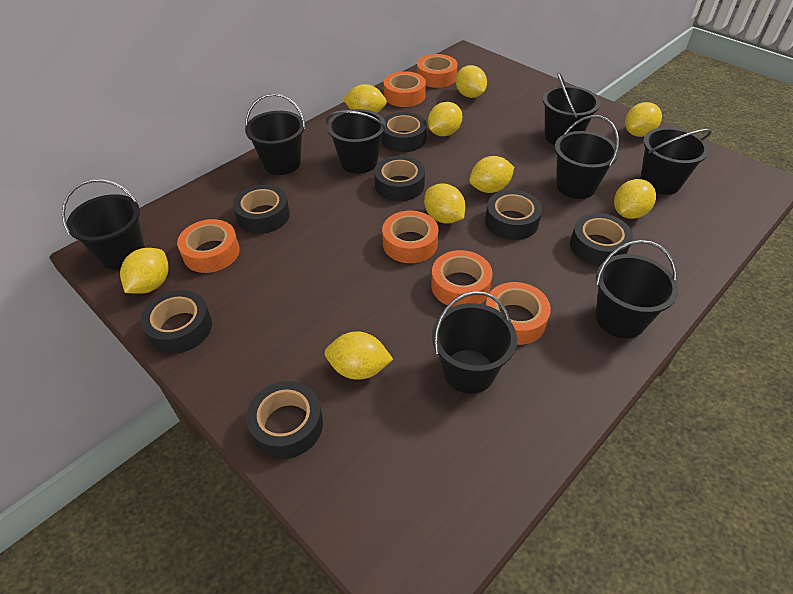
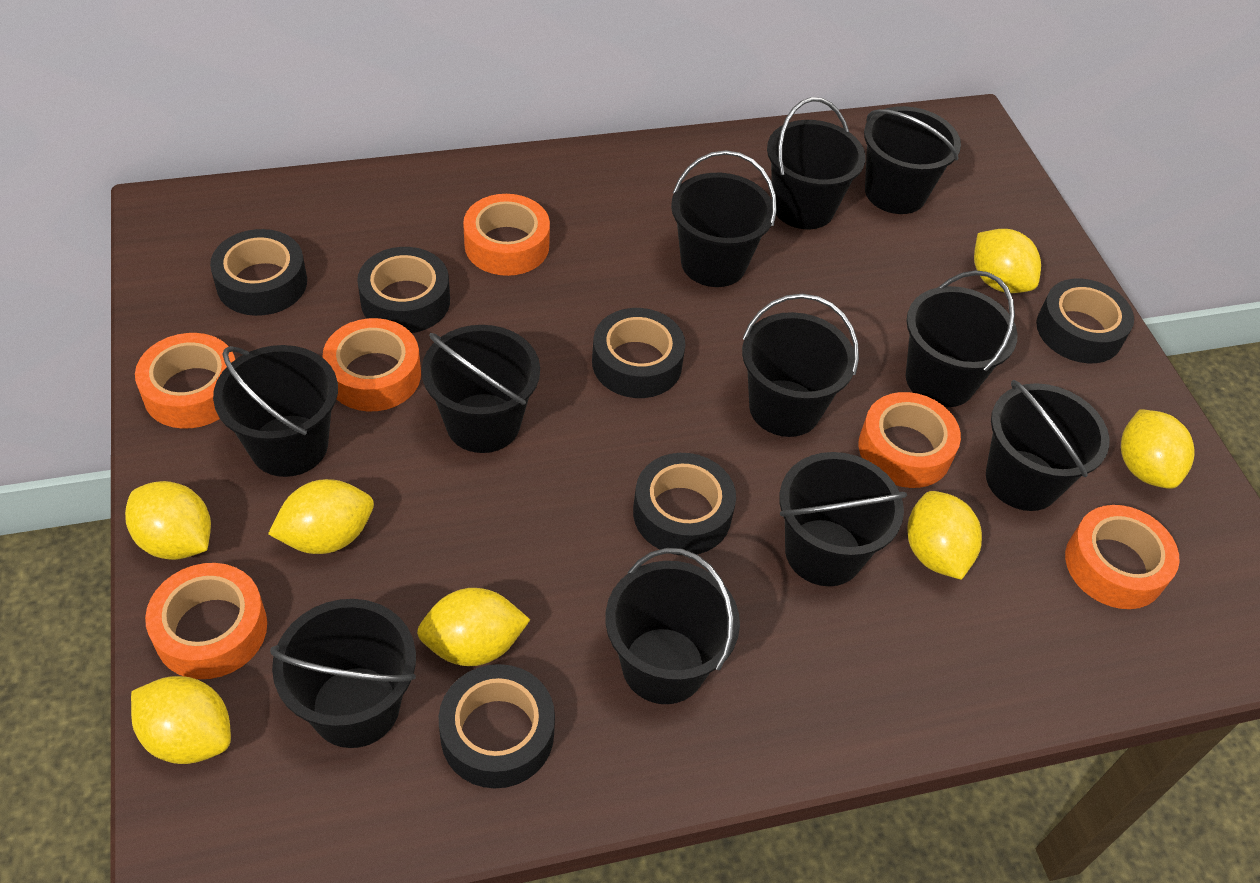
black bucket: 8 -> 11
black tape: 7 -> 6
yellow lemon: 9 -> 7

